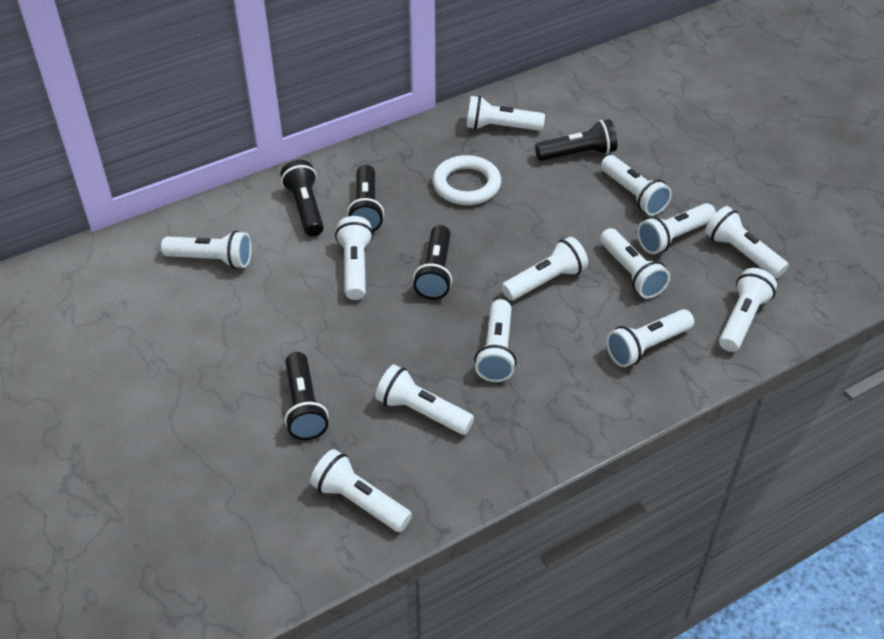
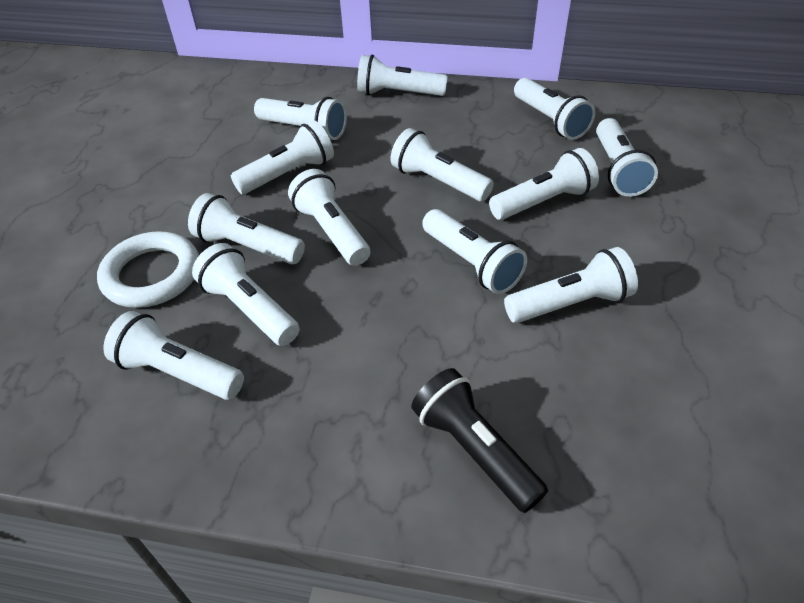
black flashlight: 5 -> 1

